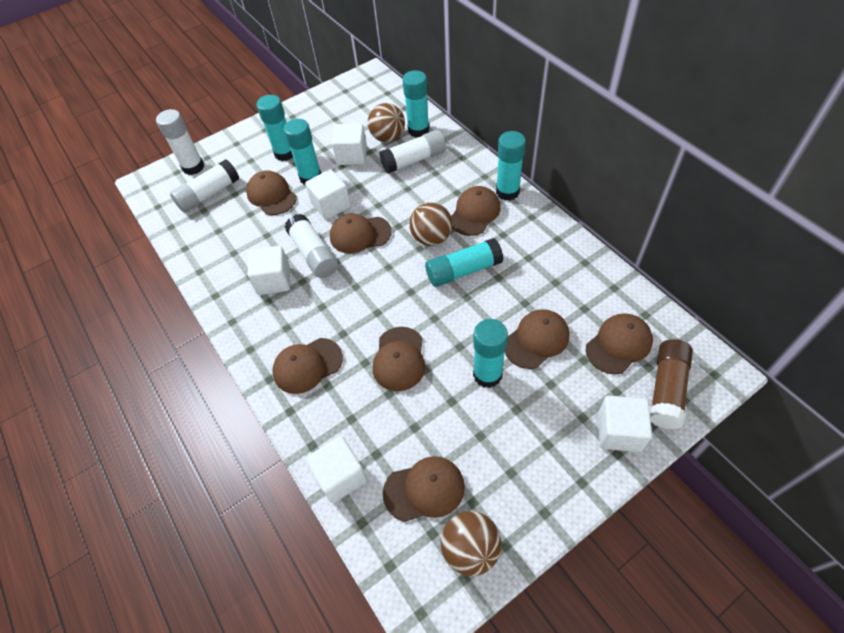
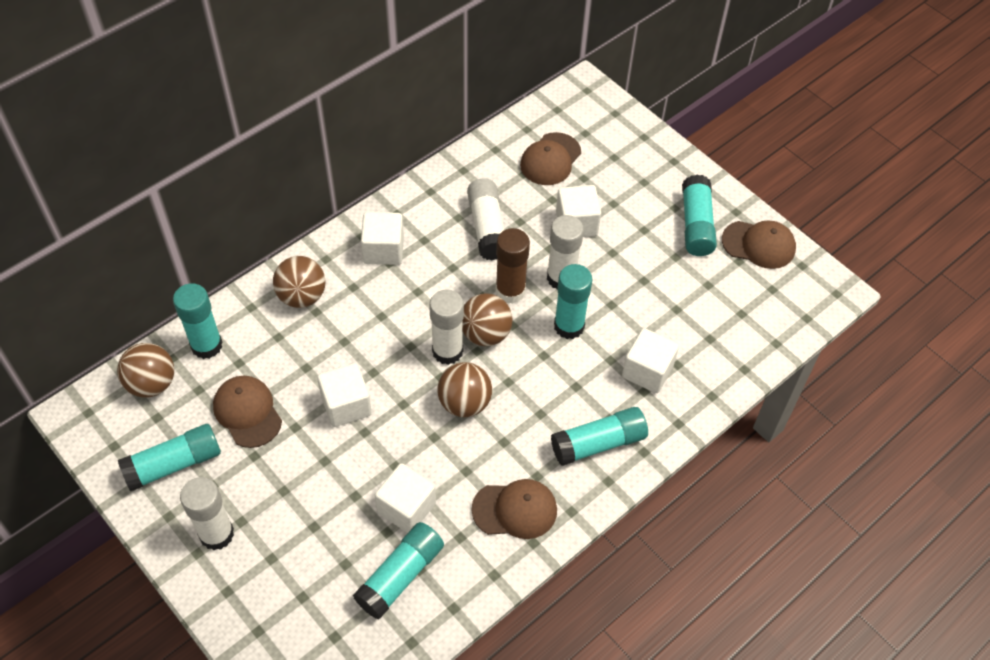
brown ball: 3 -> 4
brown cap: 8 -> 4

